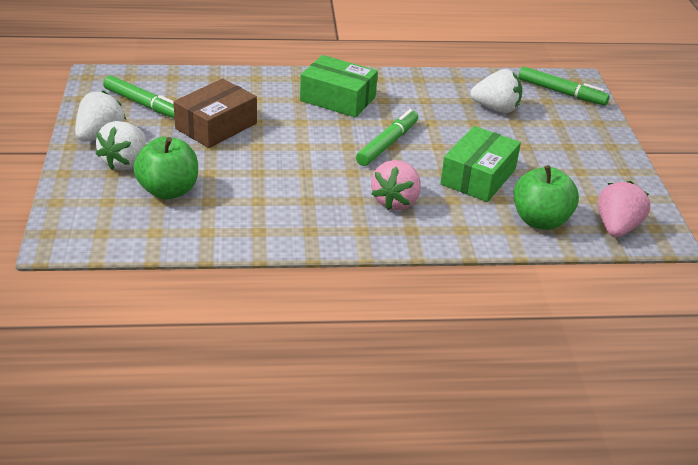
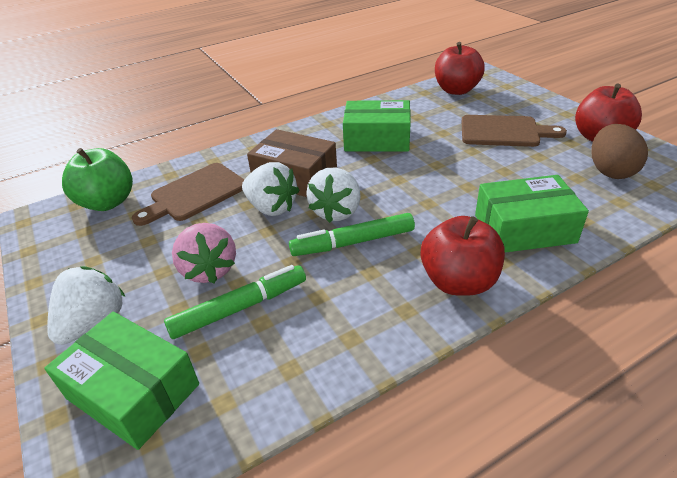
brown cutting board: 0 -> 2
brown egg: 0 -> 1
green apple: 2 -> 1
green box: 2 -> 3
green marker: 3 -> 2
pink strawberry: 2 -> 1
red apple: 0 -> 3

